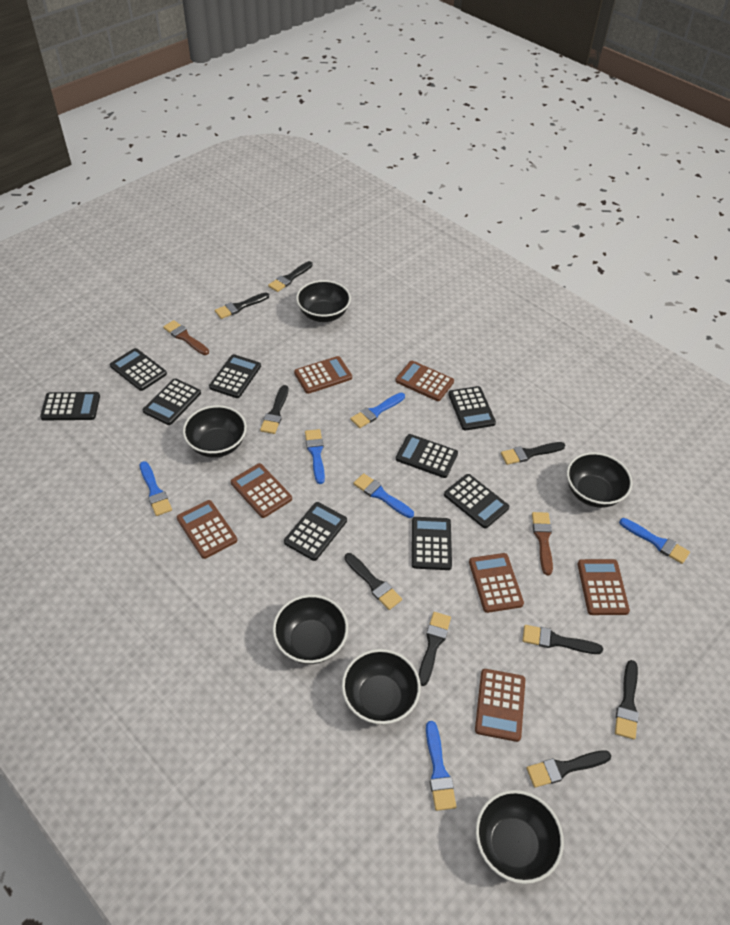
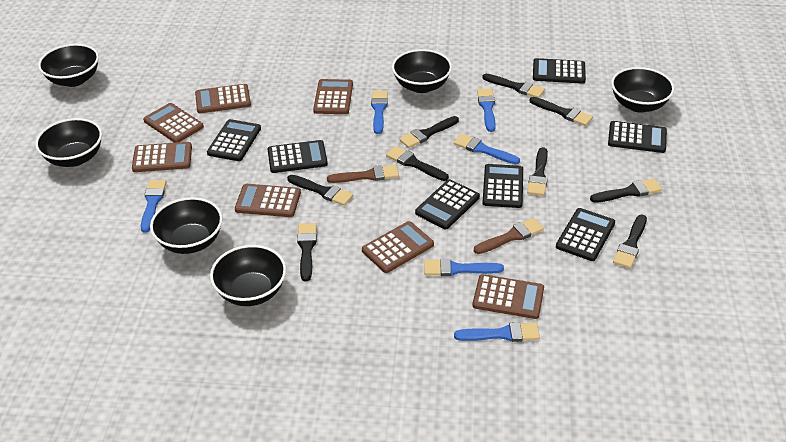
black calculator: 9 -> 7

